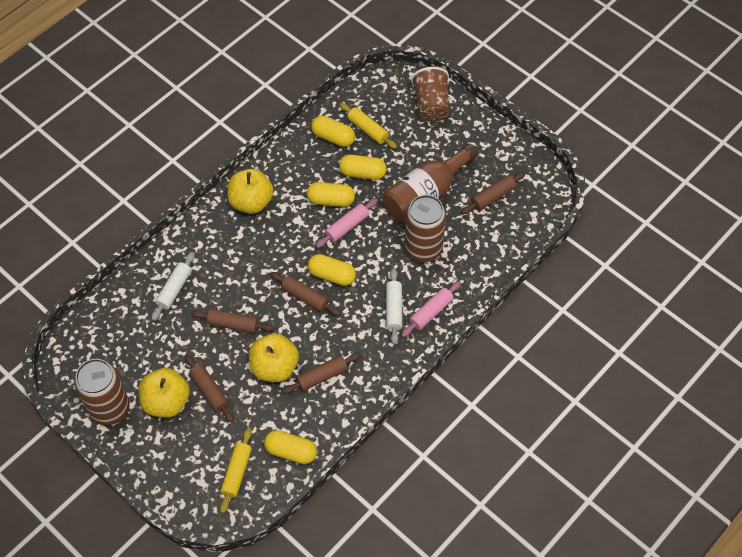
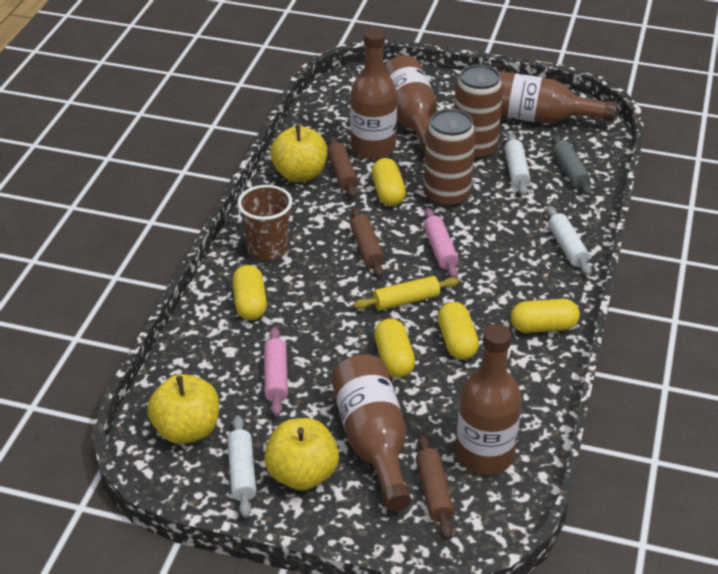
brown bottle: 1 -> 5
brown rolling pin: 5 -> 3
grey rolling pin: 0 -> 1
white rolling pin: 2 -> 3
yellow rolling pin: 2 -> 1

